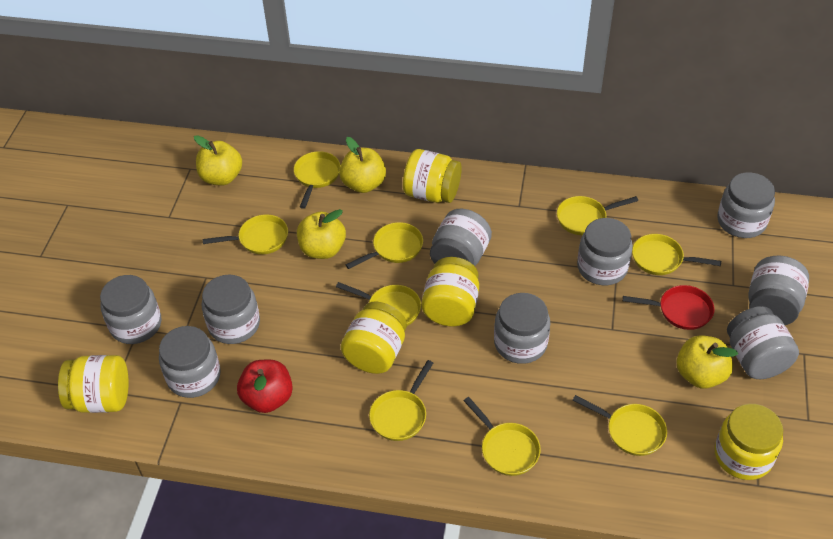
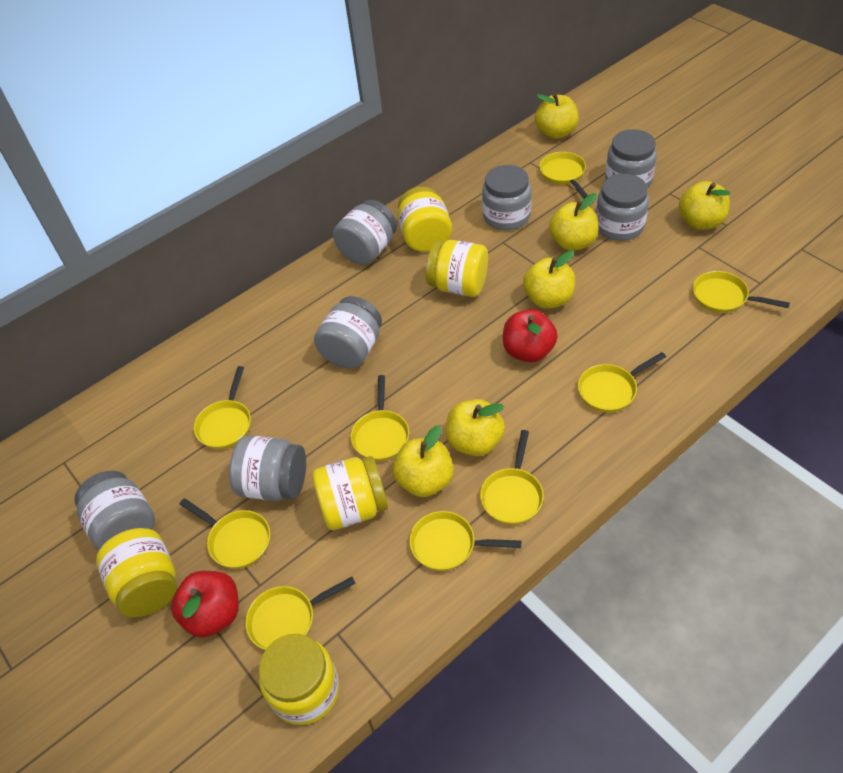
grey jar: 9 -> 7
red apple: 1 -> 2
red pan: 1 -> 0
yellow apple: 4 -> 6

